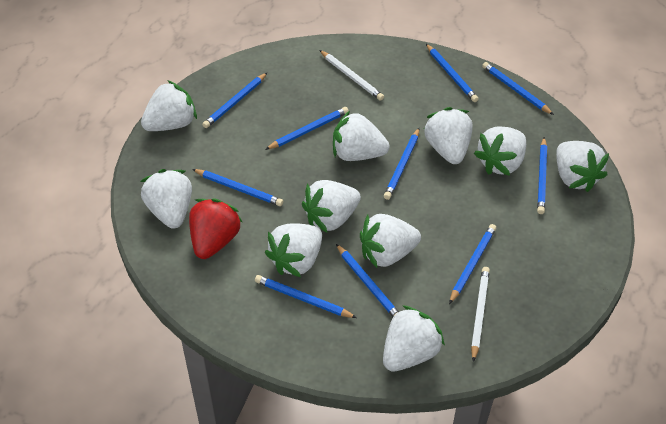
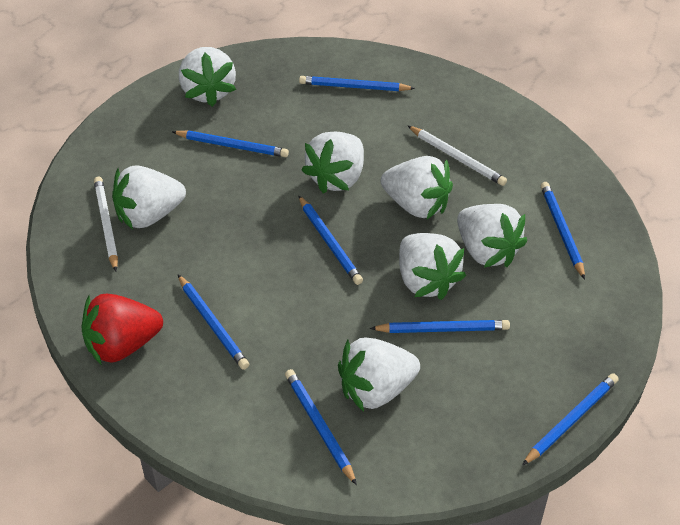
blue pencil: 10 -> 8
white strawberry: 10 -> 7

